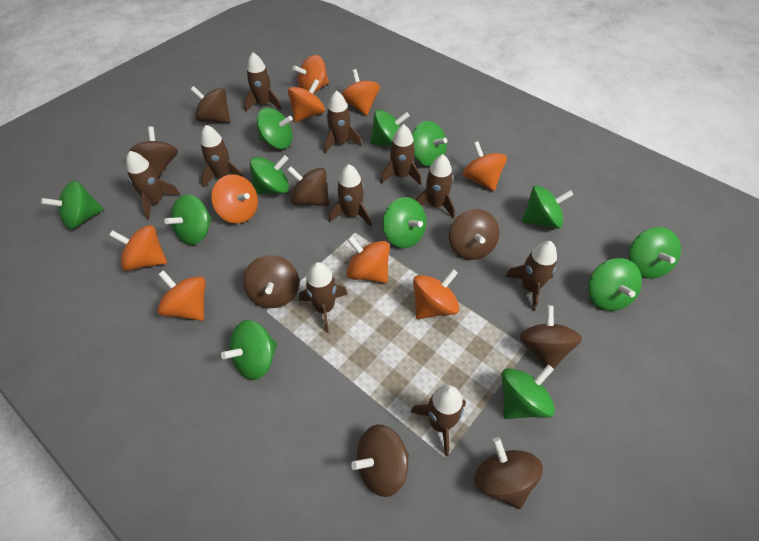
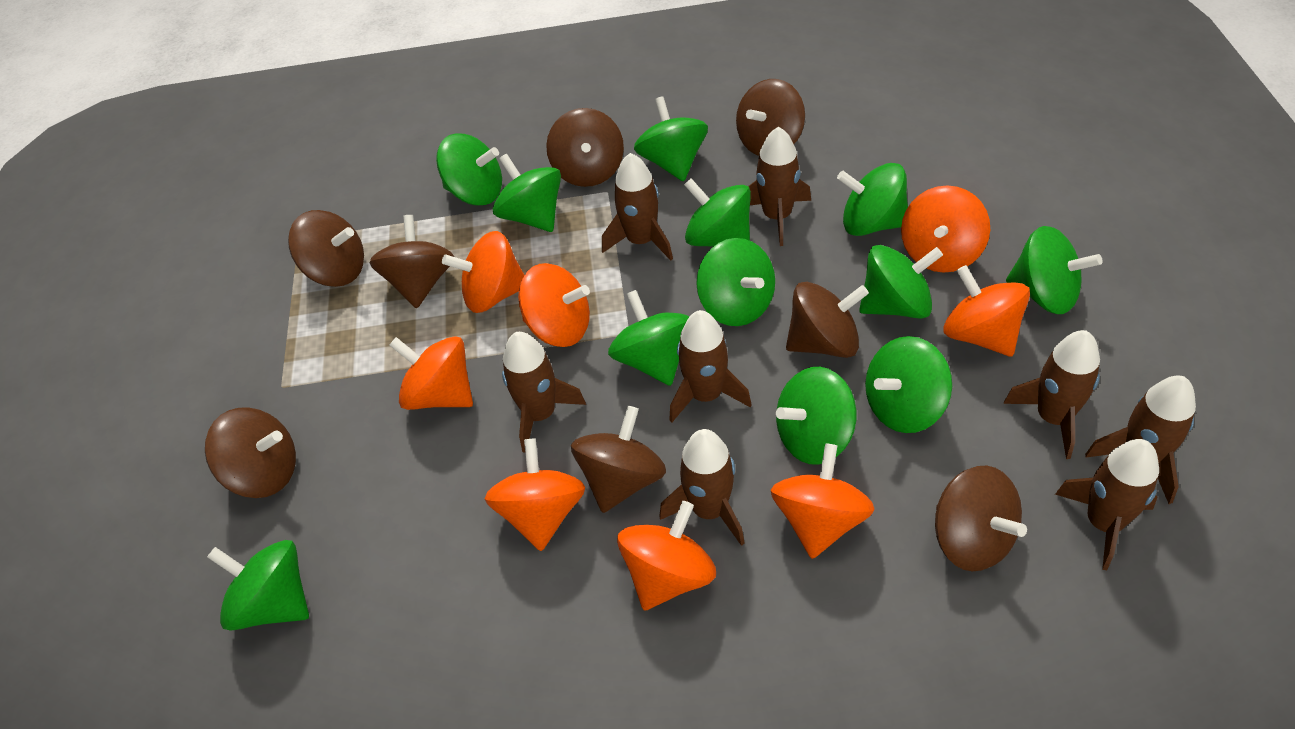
brown rocket: 10 -> 8
orange spinning top: 9 -> 8

